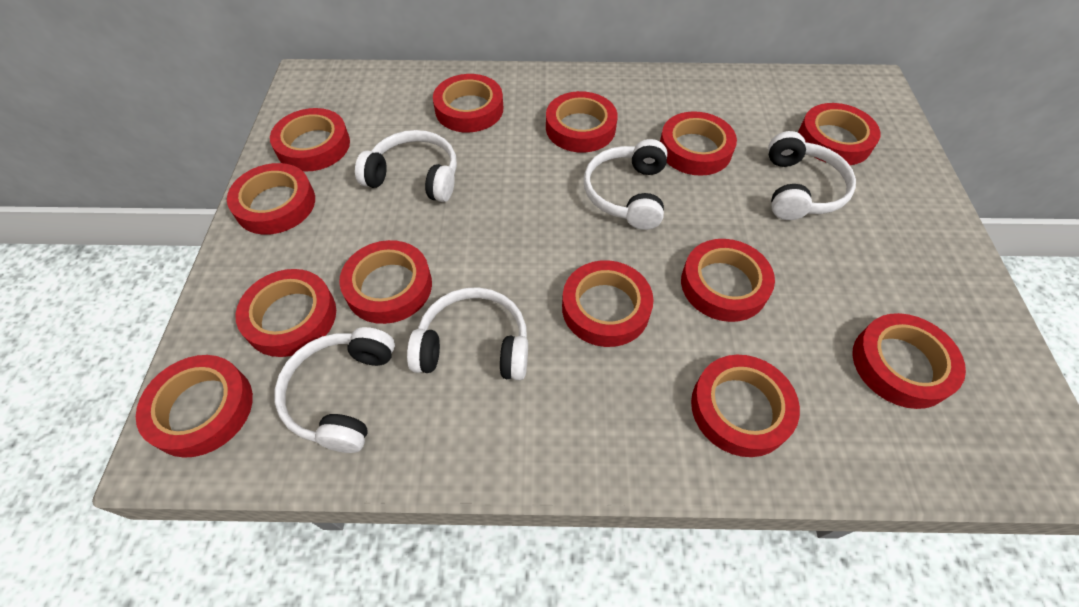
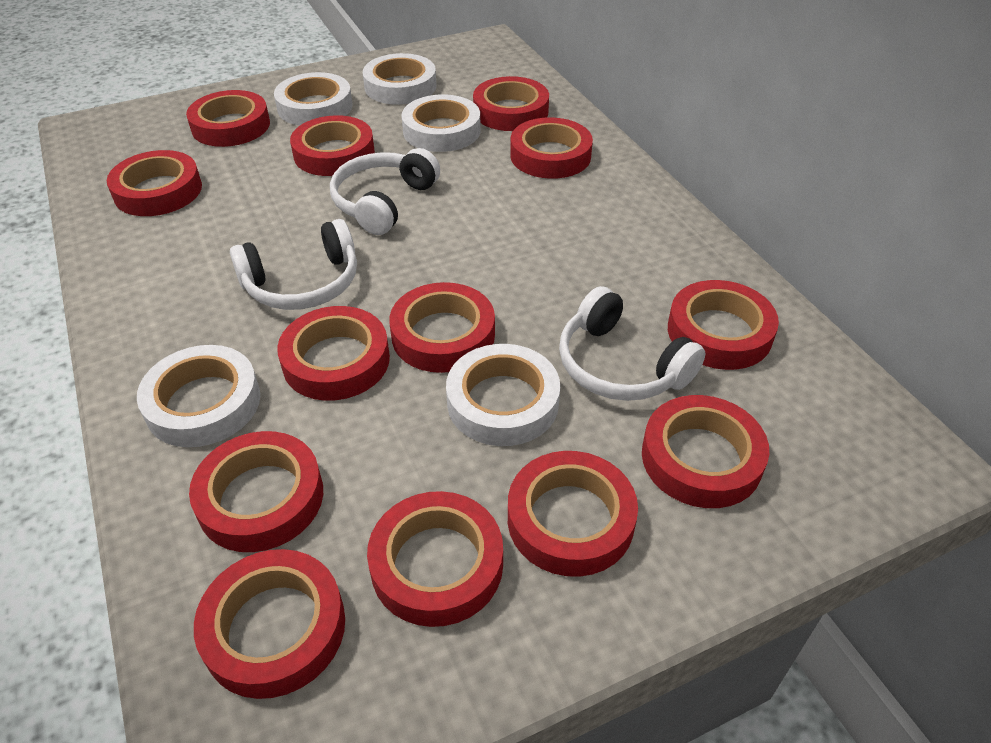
white headphones: 5 -> 3
white tape: 0 -> 5

